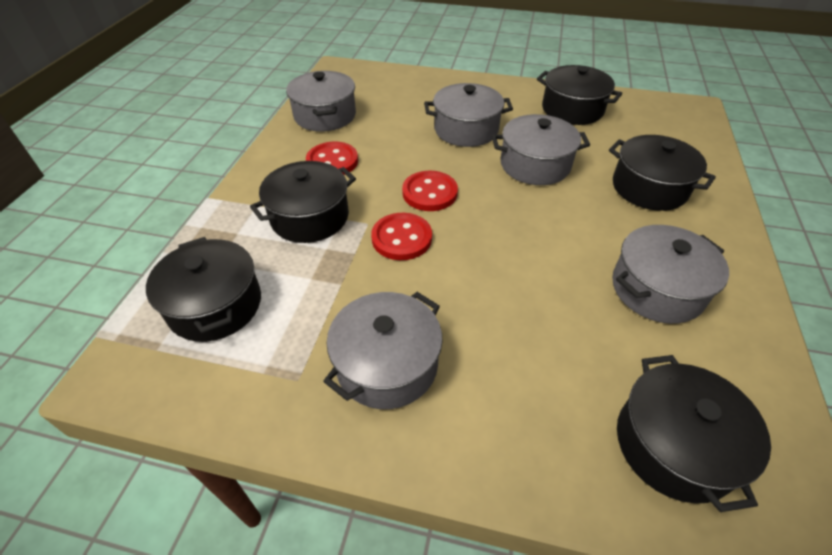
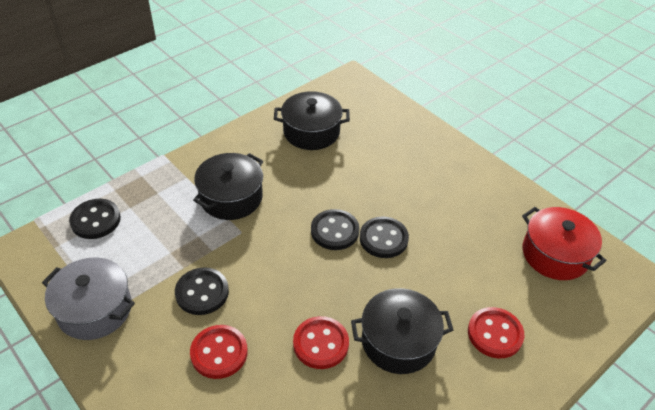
black button: 0 -> 4
black pot: 5 -> 3
grey pot: 5 -> 1
red pot: 0 -> 1

